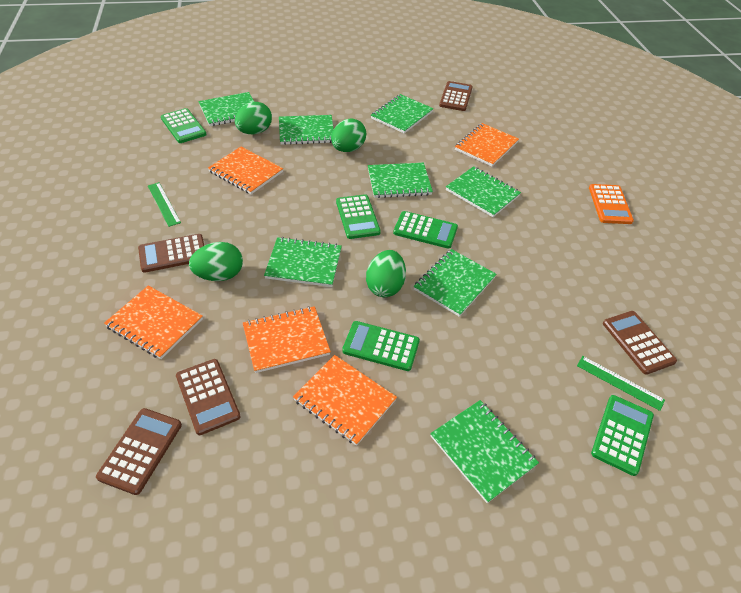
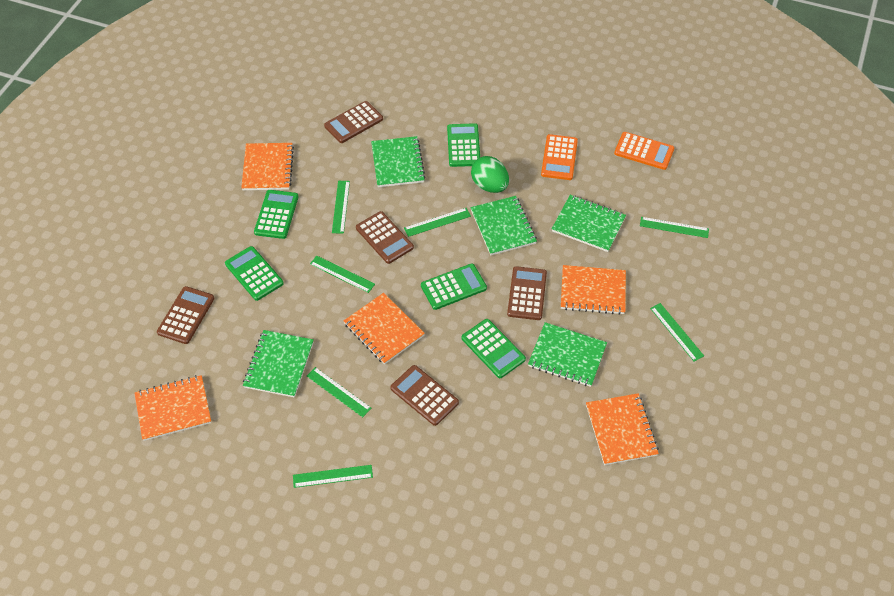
green egg: 4 -> 1
green notebook: 8 -> 5
green ruler: 2 -> 7
orange calculator: 1 -> 2

